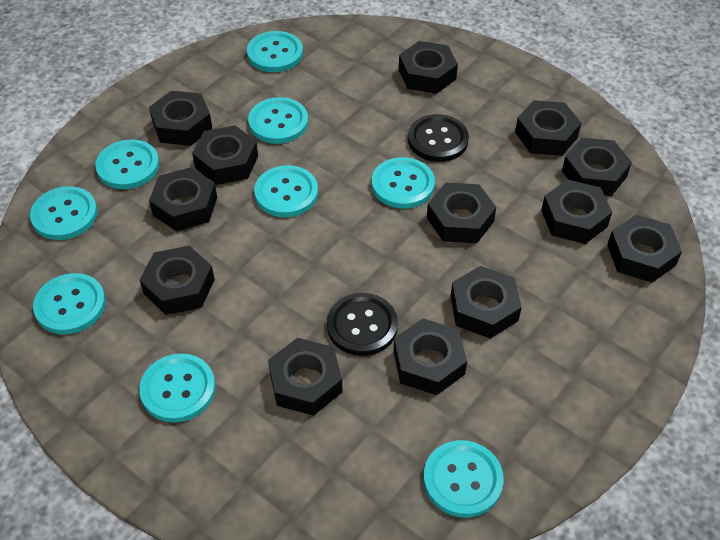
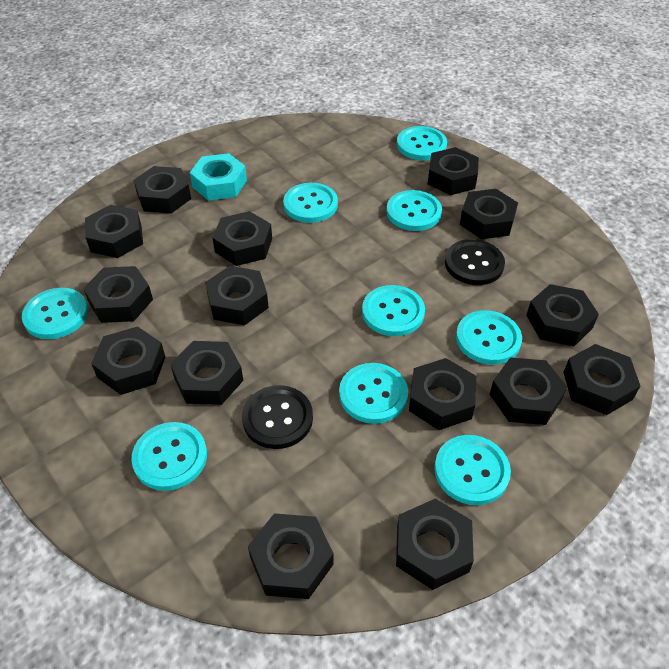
black nut: 13 -> 15
turquoise nut: 0 -> 1

